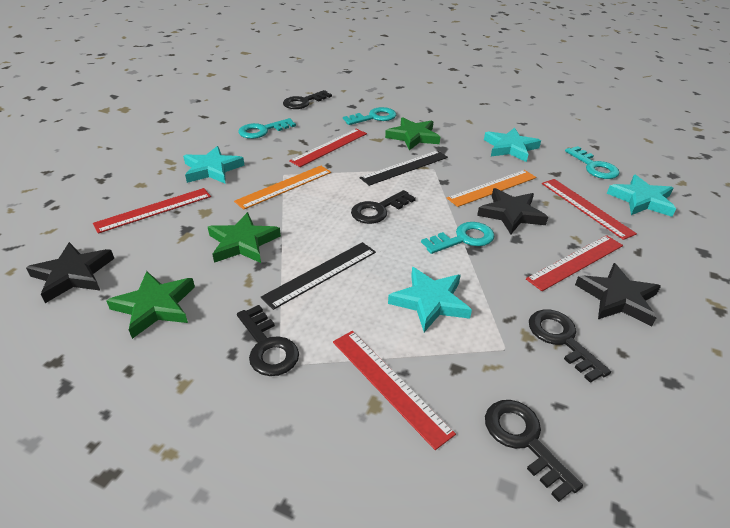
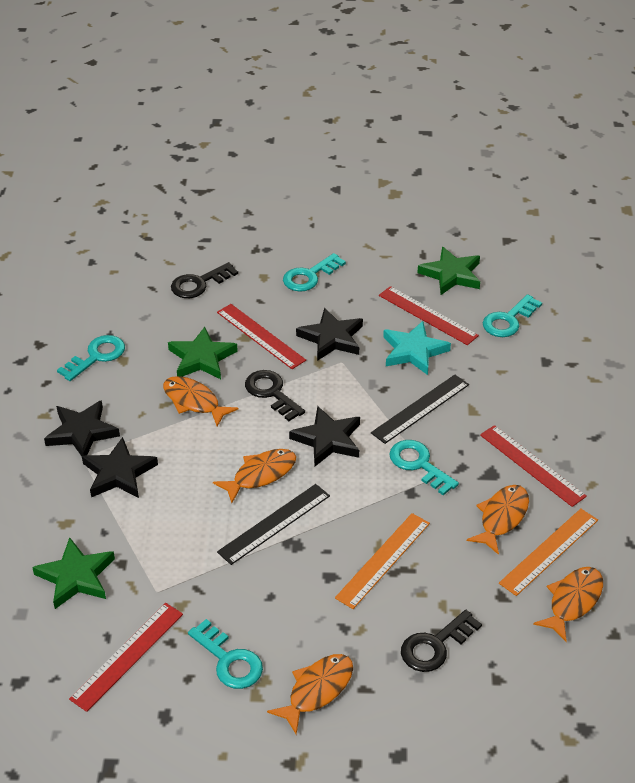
black key: 5 -> 3
black star: 3 -> 4
orange fish: 0 -> 5
red ruler: 5 -> 4
turquoise key: 4 -> 5
turquoise star: 4 -> 1

